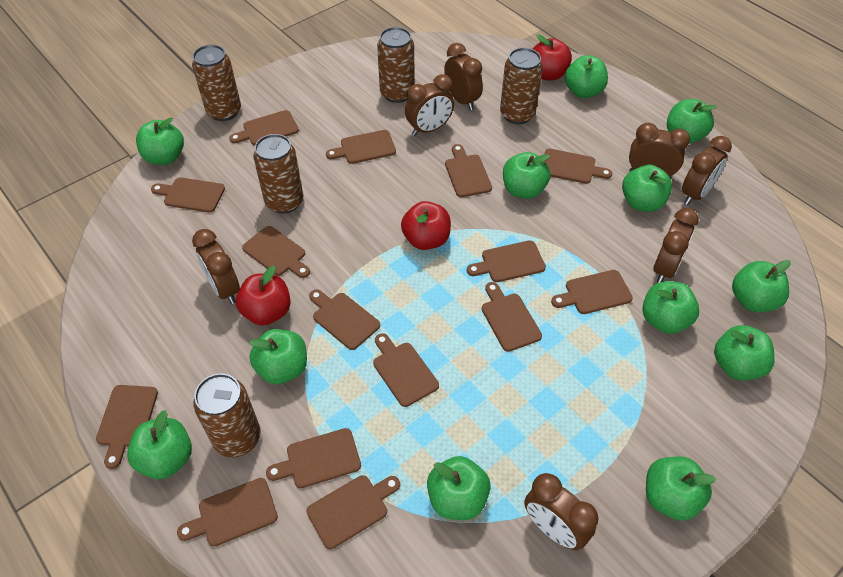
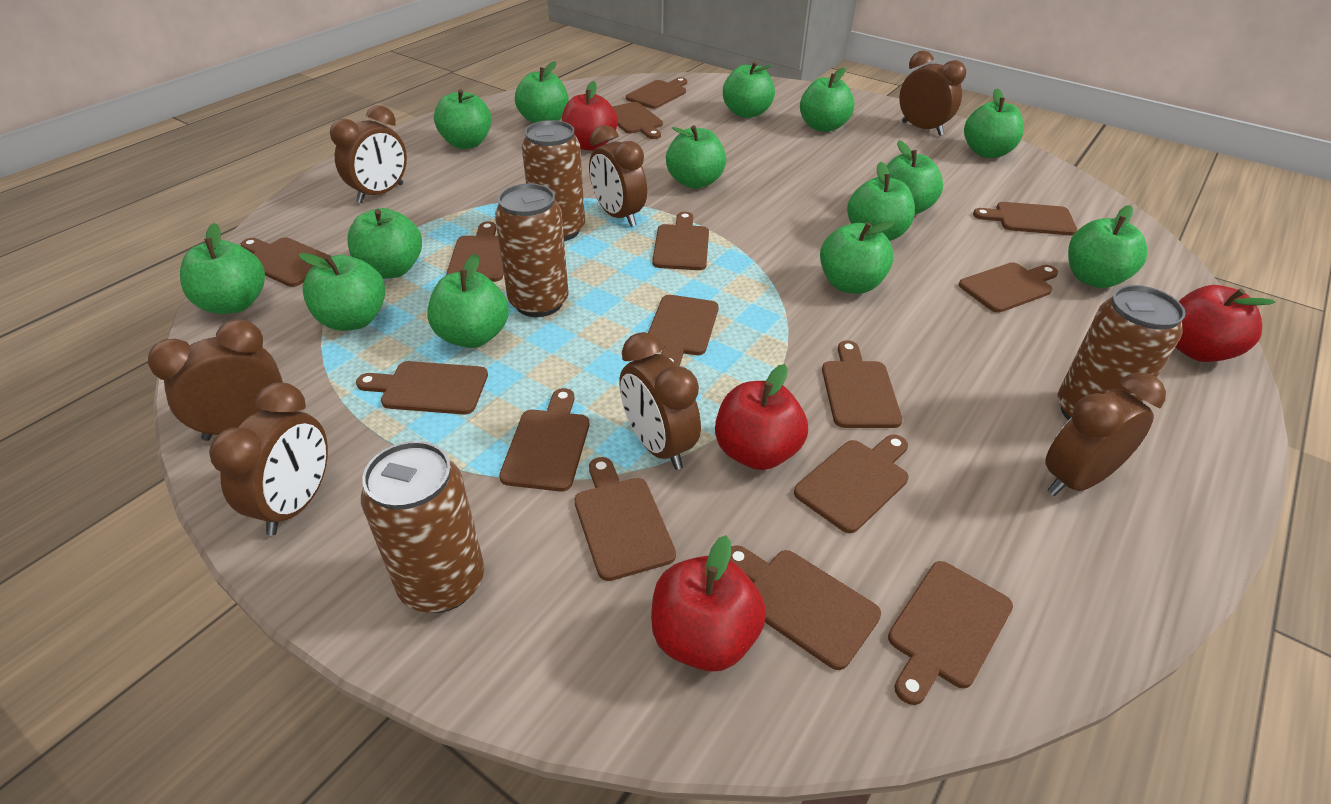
brown can: 5 -> 4
green apple: 12 -> 14
red apple: 3 -> 4

